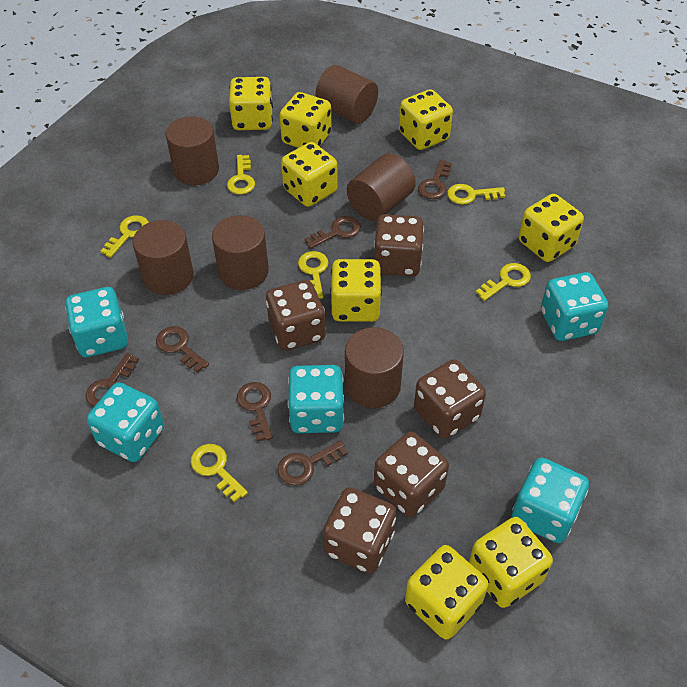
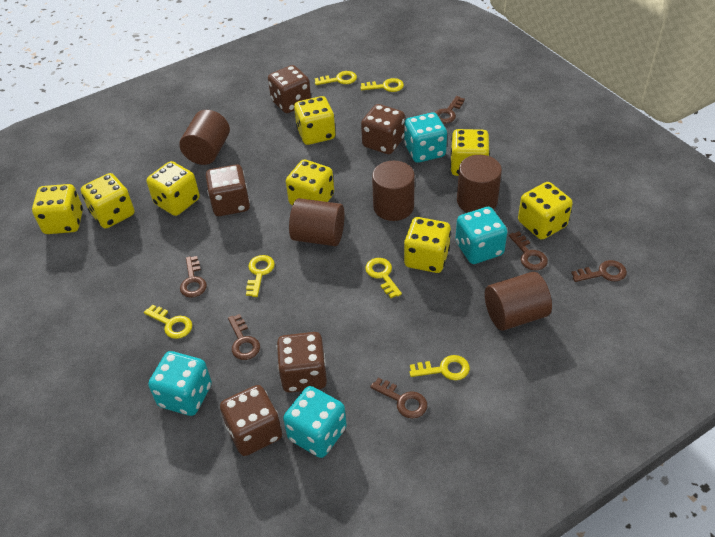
brown cylinder: 6 -> 5
turquoise dice: 5 -> 4

